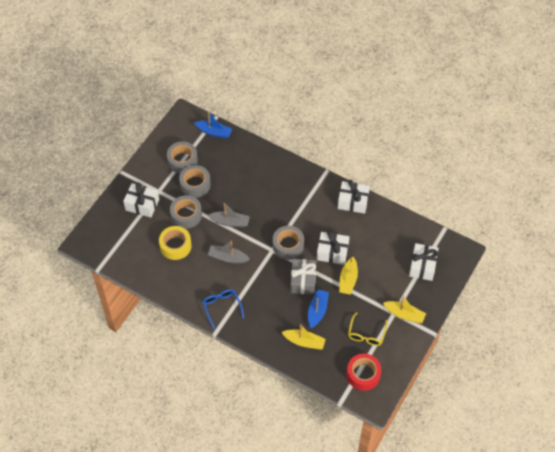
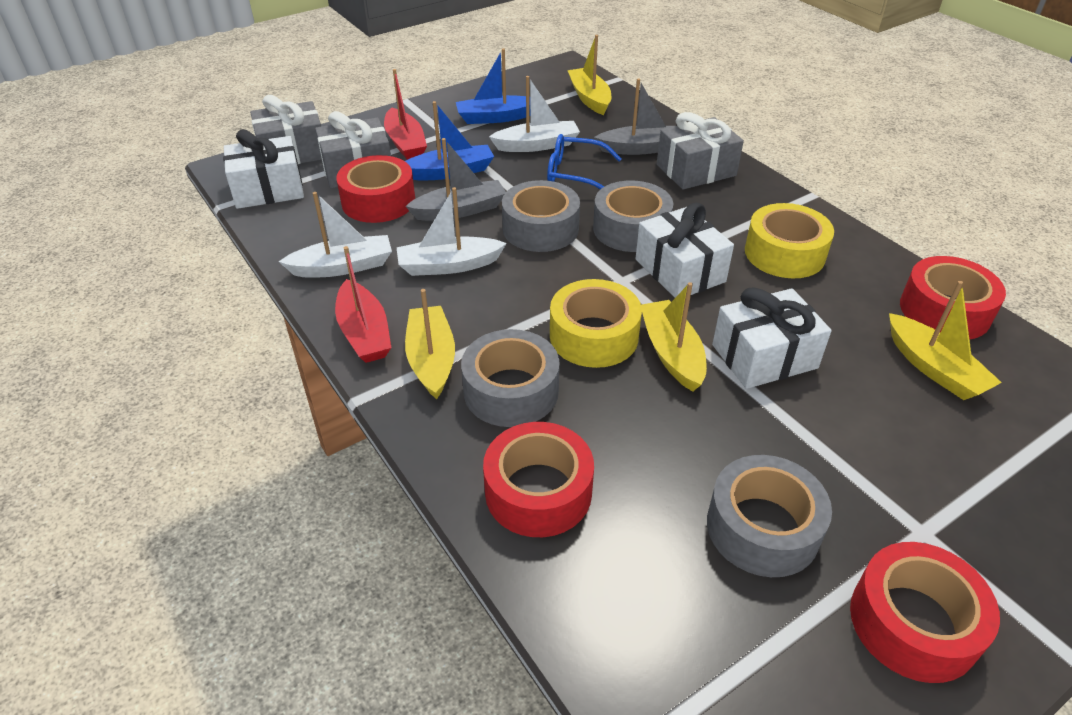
grey gift: 1 -> 3
red boat: 0 -> 2
red tape: 1 -> 4
white boat: 0 -> 3
white gift: 4 -> 3
yellow boat: 3 -> 4
yellow glasses: 1 -> 0
yellow tape: 1 -> 2

